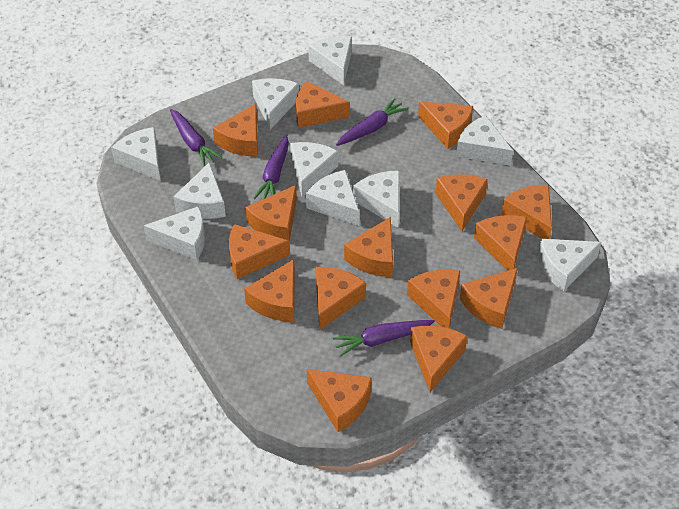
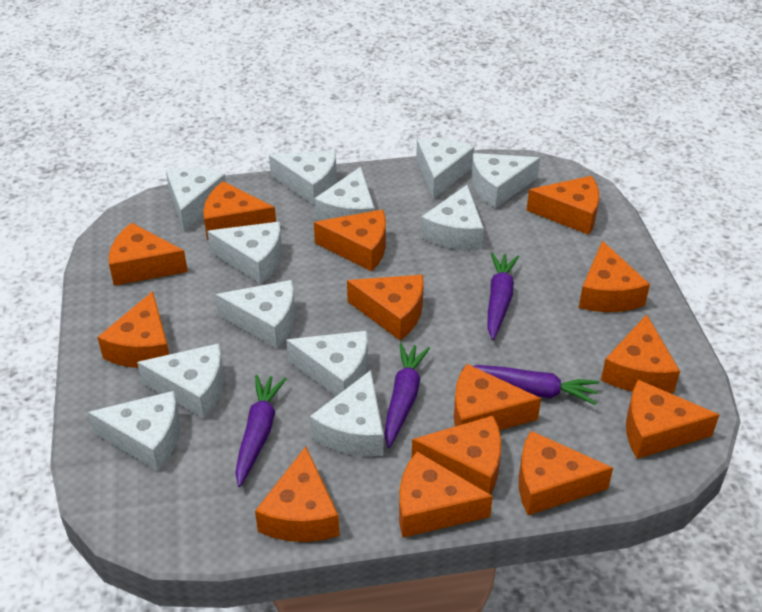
orange cheese: 15 -> 14
white cheese: 10 -> 12

